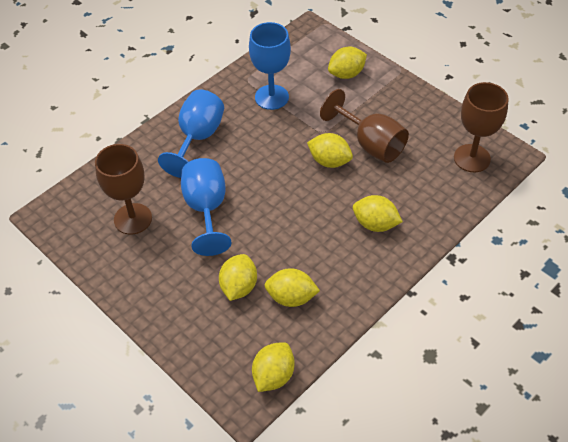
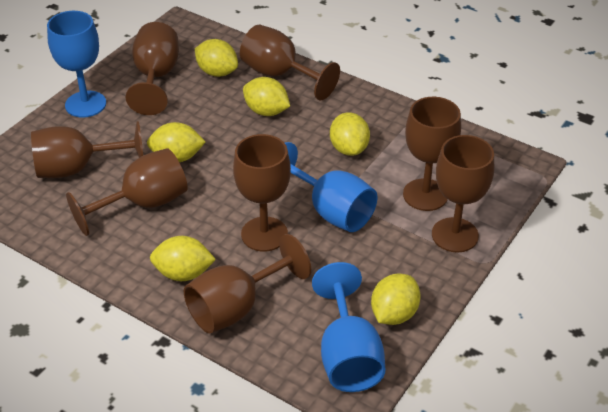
brown goblet: 3 -> 8

